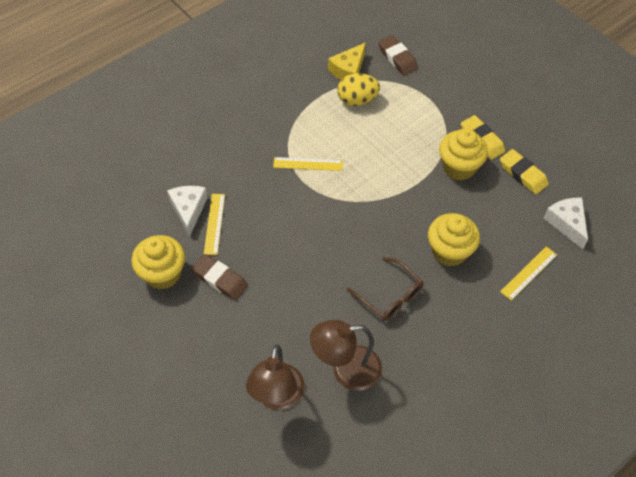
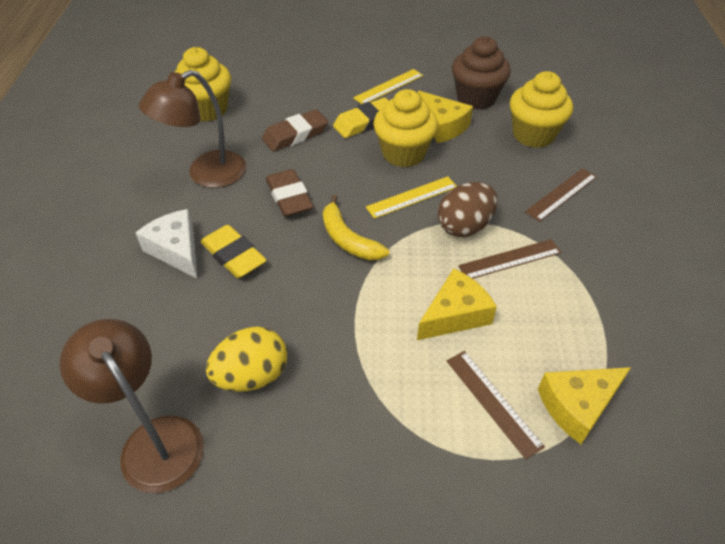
brown cupcake: 0 -> 1
brown egg: 0 -> 1
brown glasses: 1 -> 0
brown ruler: 0 -> 3
white cheese: 2 -> 1
yellow banana: 0 -> 1
yellow cheese: 1 -> 3
yellow ruler: 3 -> 2

